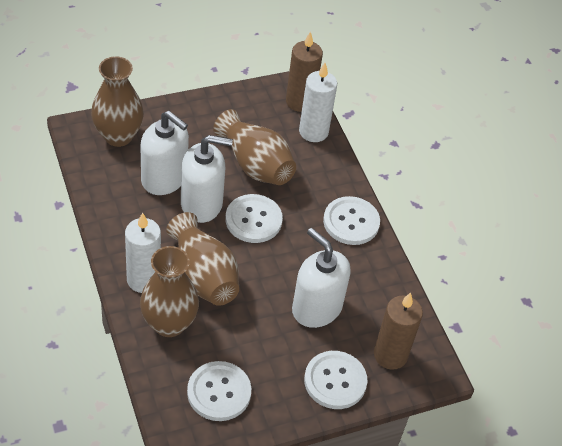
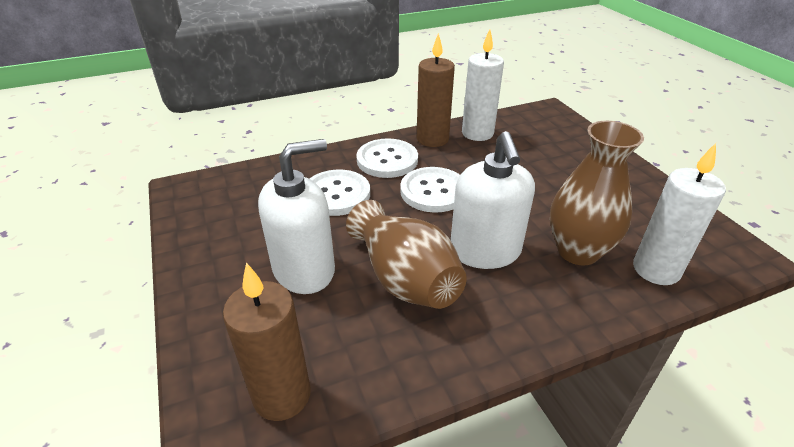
brown vase: 4 -> 2
white button: 4 -> 3
white soap dispenser: 3 -> 2

